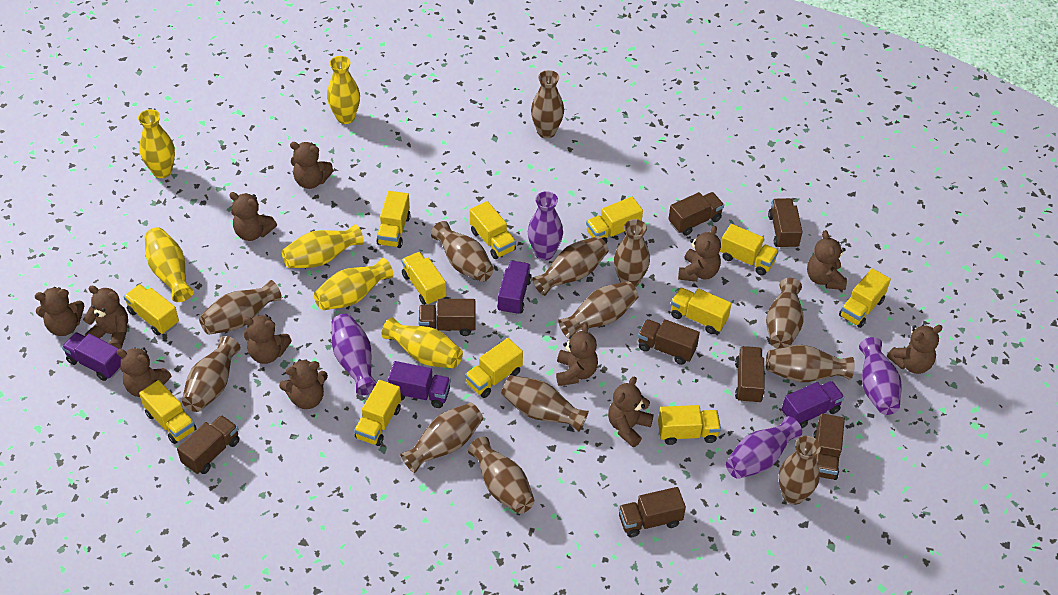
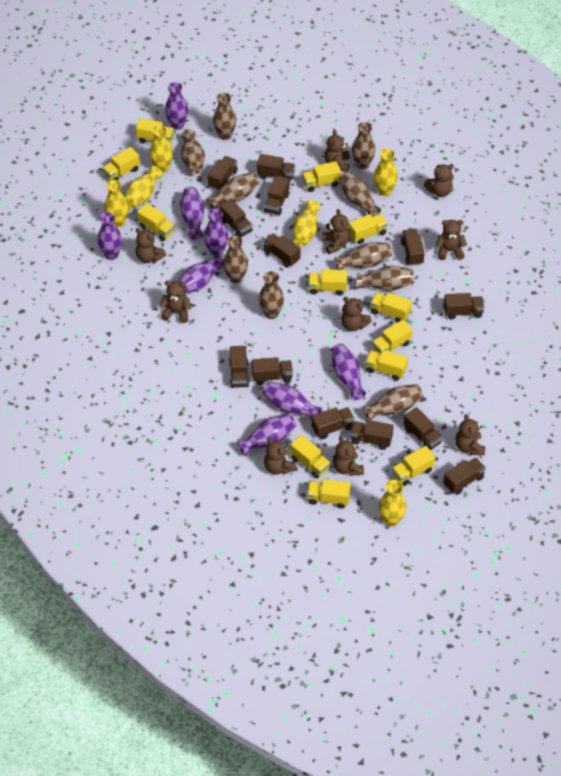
brown teddy bear: 12 -> 10
brown truck: 8 -> 13
brown vase: 13 -> 10
purple truck: 4 -> 0
purple vase: 4 -> 8

